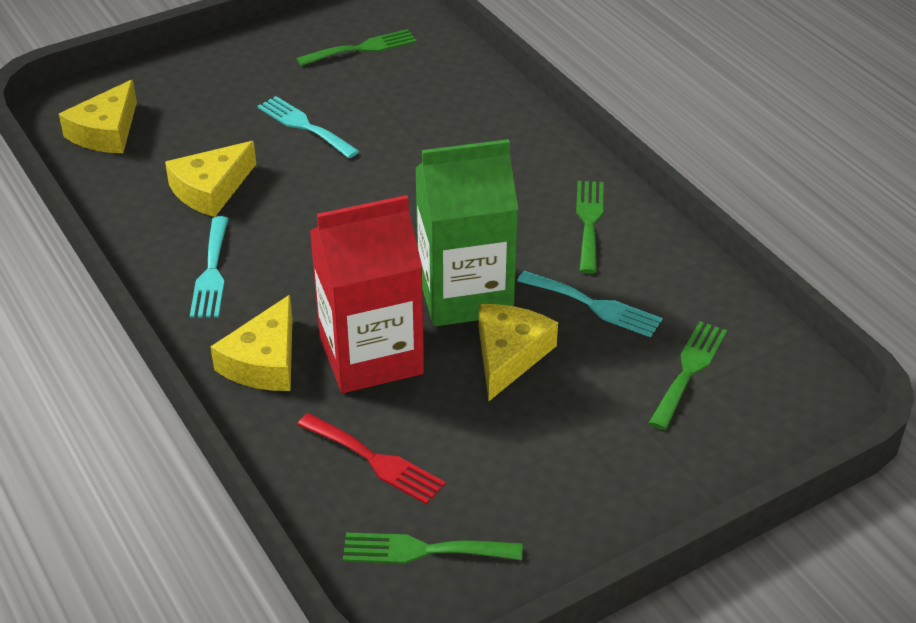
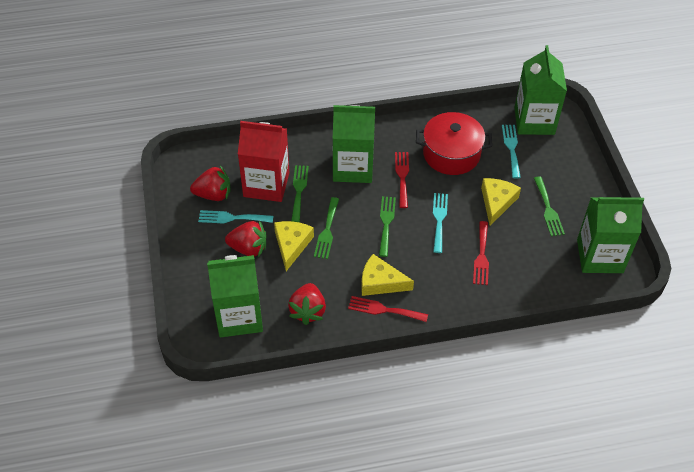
green carton: 1 -> 4
red fork: 1 -> 3
red pot: 0 -> 1
red strawberry: 0 -> 3
yellow cheese: 4 -> 3

